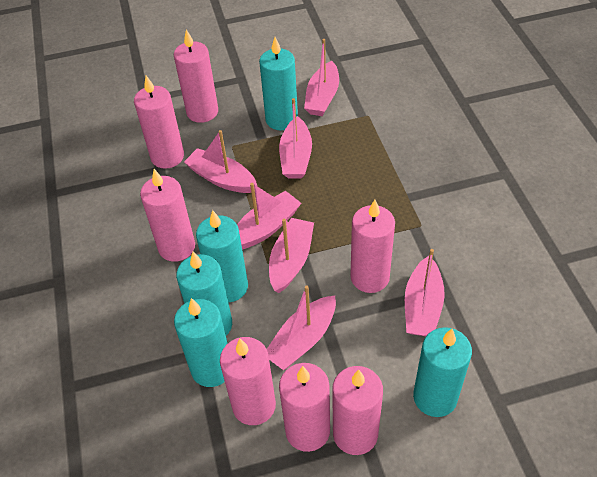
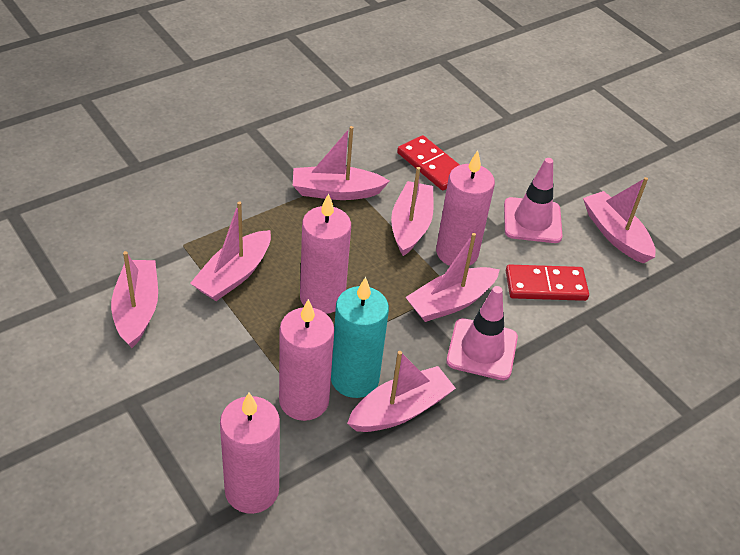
pink candle: 7 -> 4
pink traffic cone: 0 -> 2
red domino: 0 -> 2
turquoise candle: 5 -> 1

